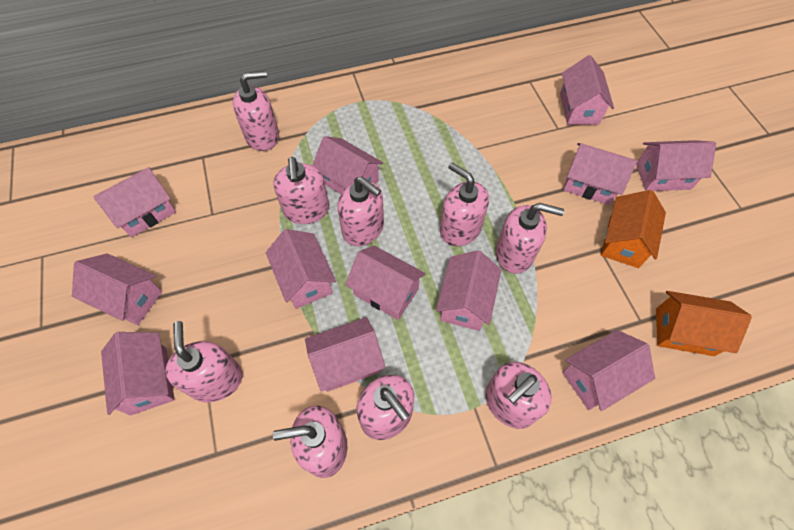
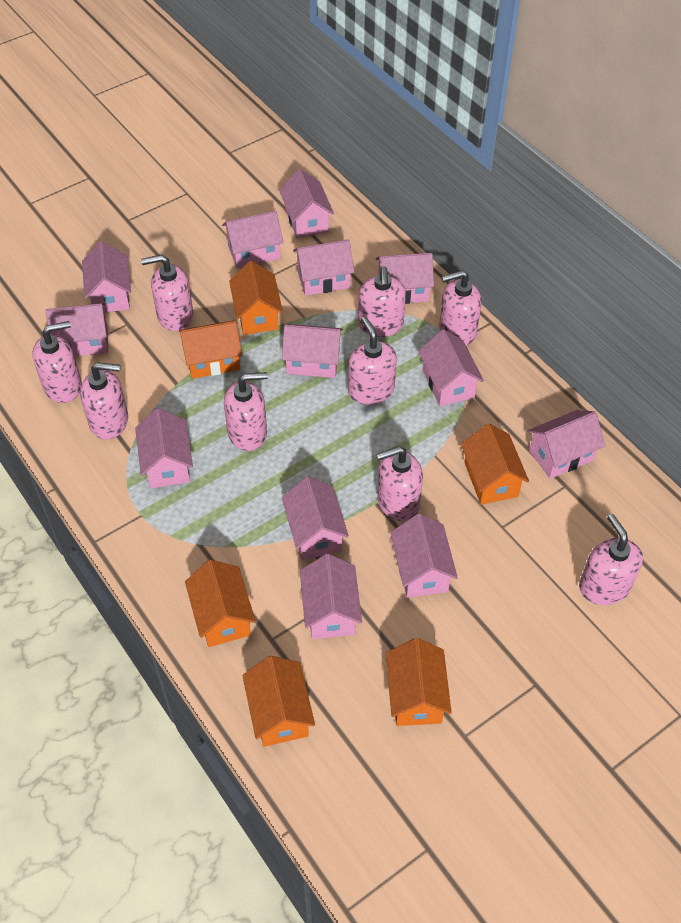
orange house: 2 -> 6
pink house: 12 -> 13

